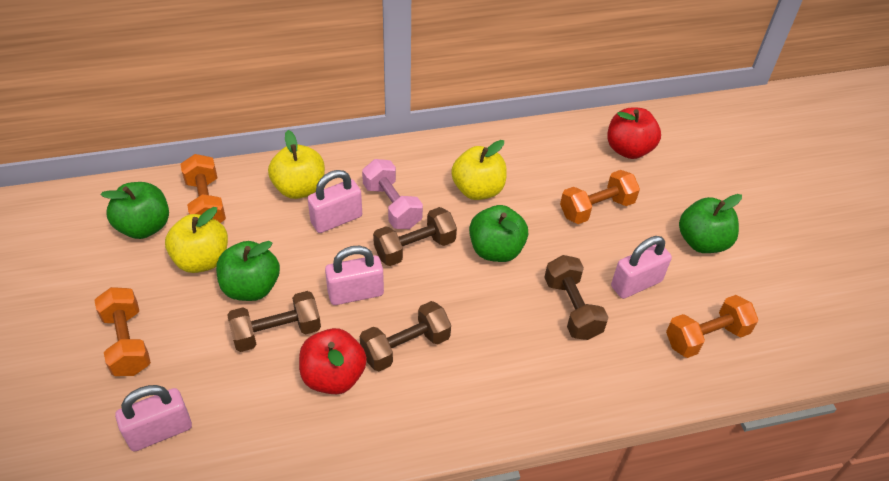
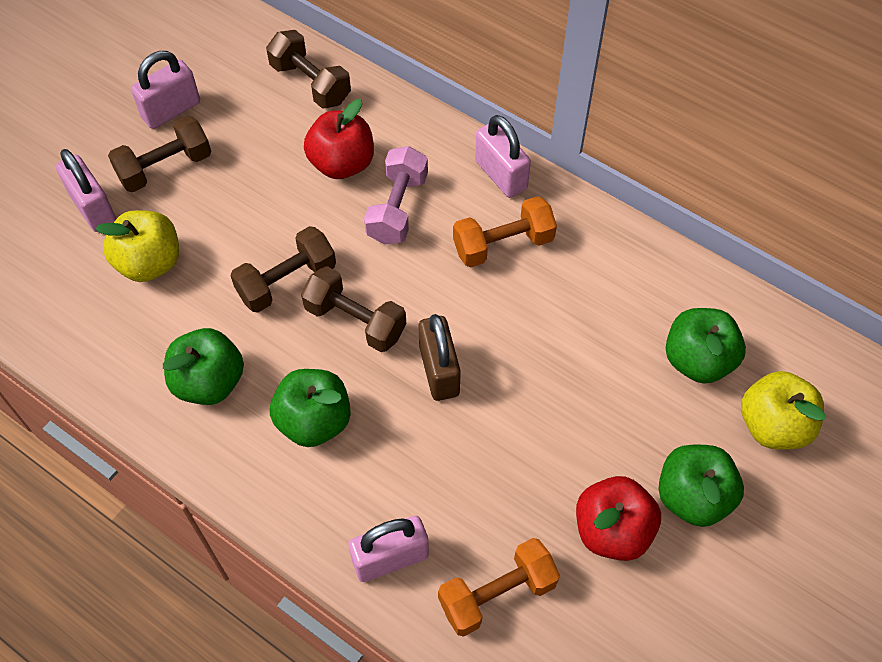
brown padlock: 0 -> 1
orange dumbbell: 4 -> 2
yellow apple: 3 -> 2

